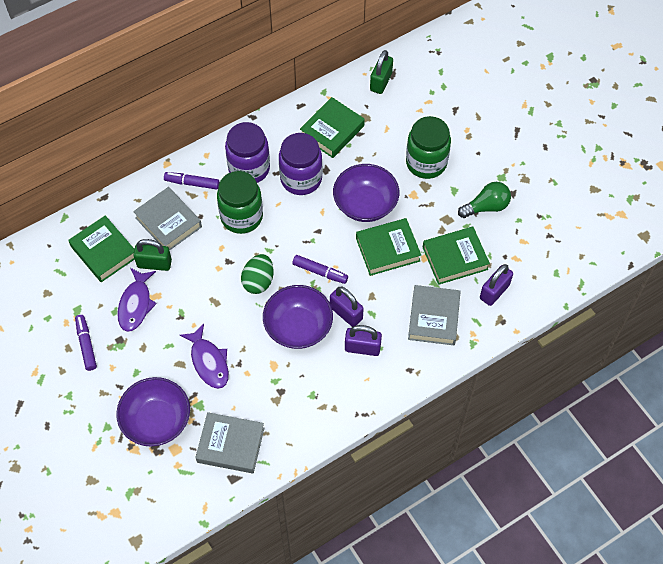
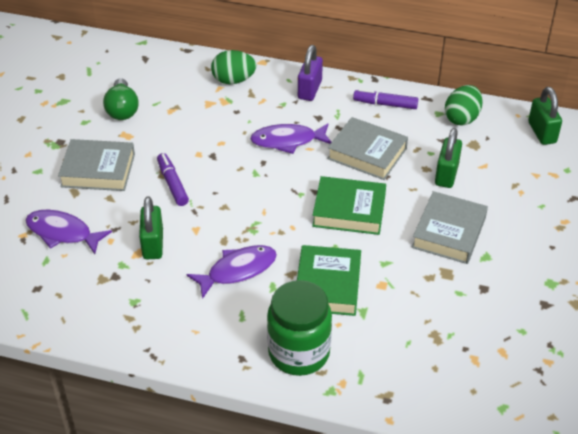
green book: 4 -> 2
green egg: 1 -> 2
green jar: 2 -> 1
green padlock: 2 -> 3
purple bowl: 3 -> 0
purple fish: 2 -> 3
purple jar: 2 -> 0
purple marker: 3 -> 2
purple padlock: 3 -> 1

